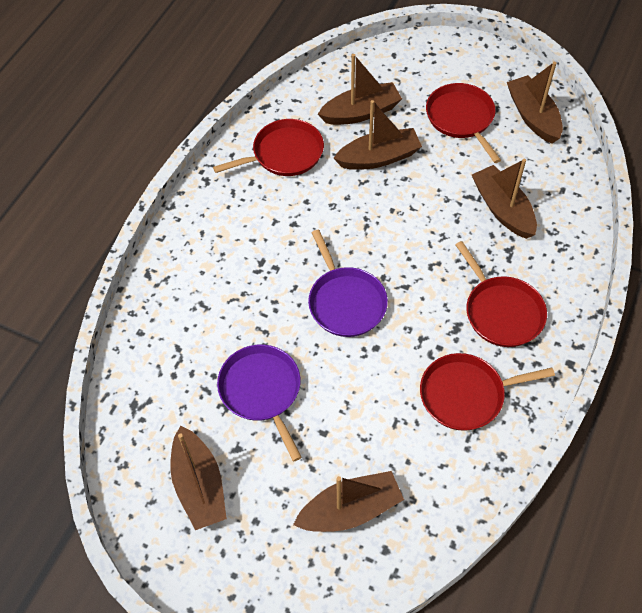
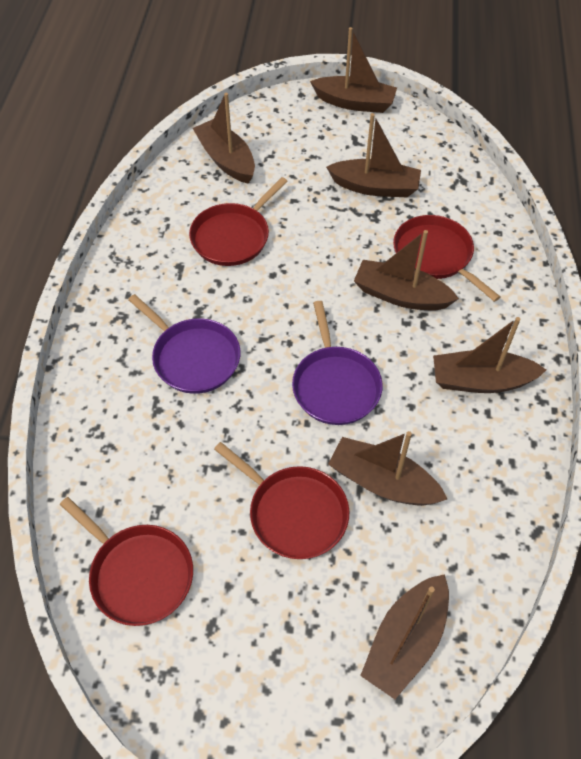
brown boat: 6 -> 7

